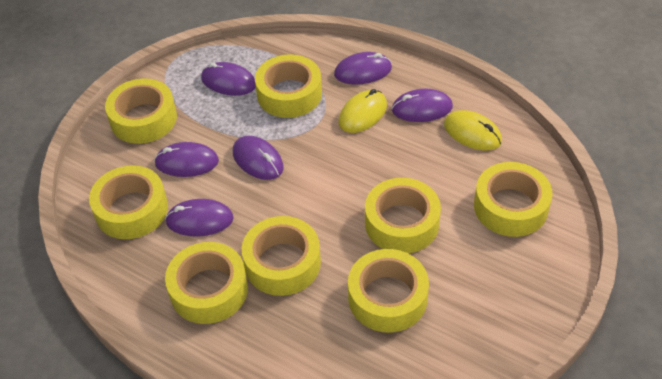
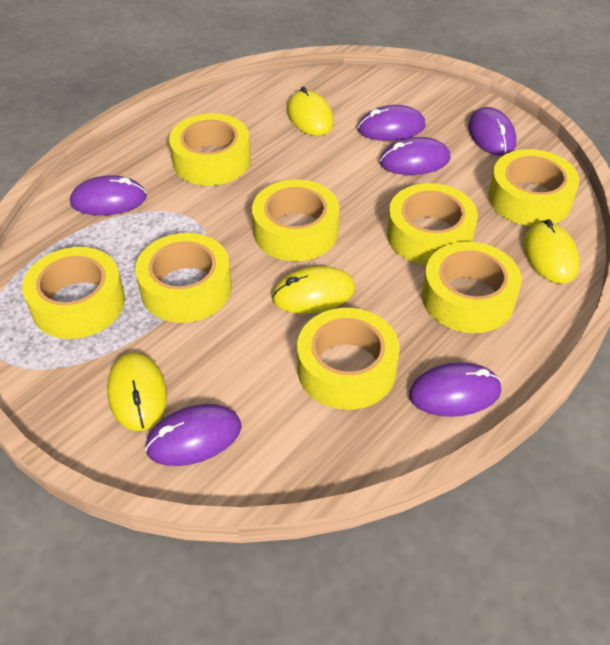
yellow mouse: 2 -> 4

